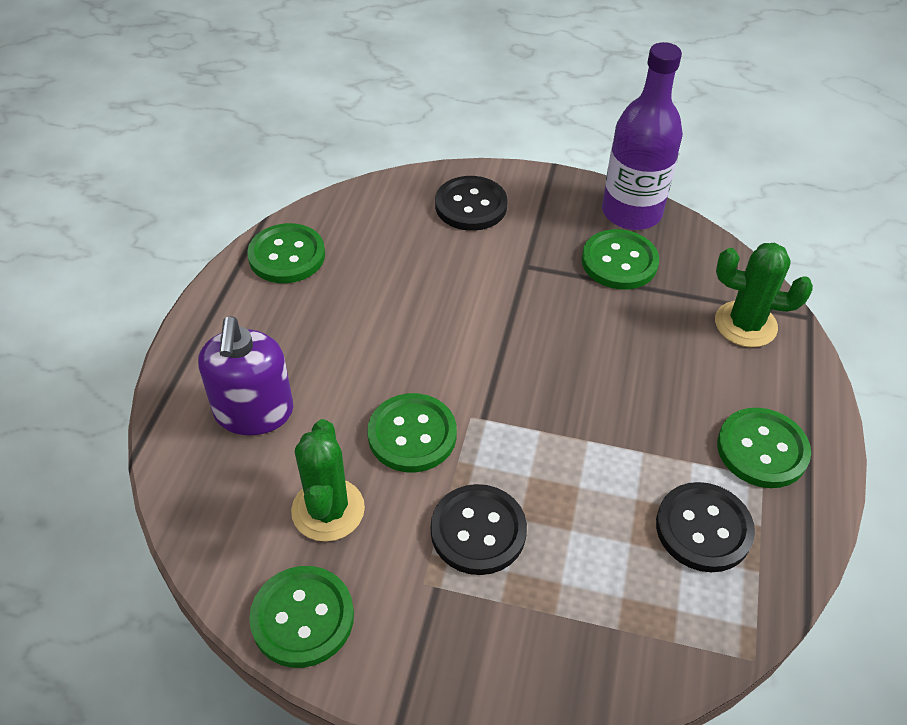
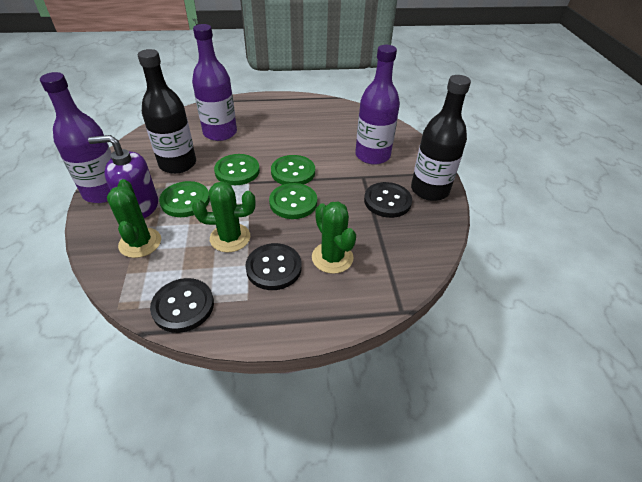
black bottle: 0 -> 2
green button: 5 -> 4
green cactus: 2 -> 3
purple bottle: 1 -> 3

